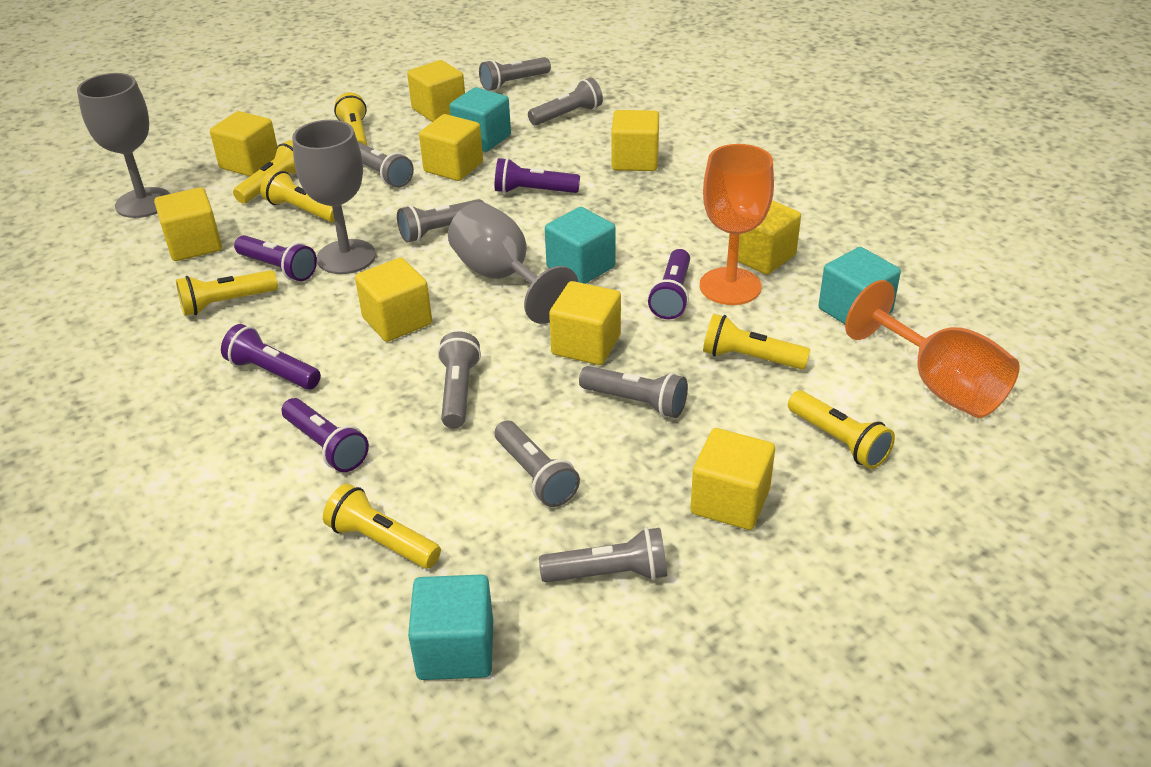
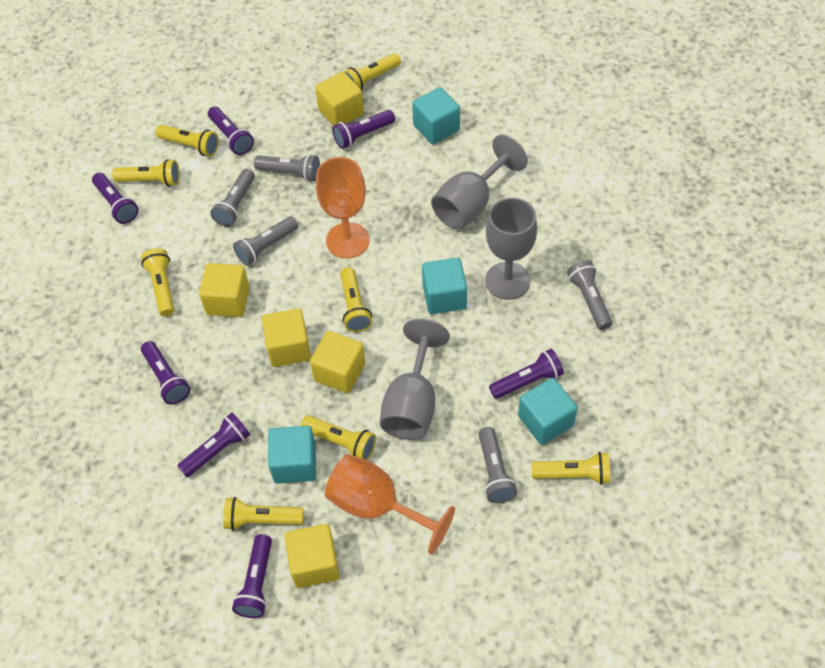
grey flashlight: 8 -> 5
purple flashlight: 5 -> 7
yellow cube: 9 -> 5
yellow flashlight: 7 -> 8

